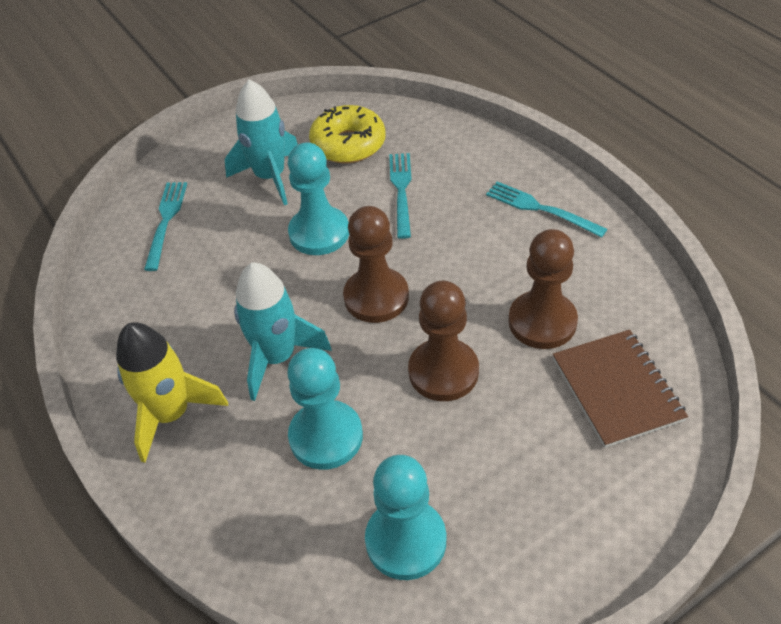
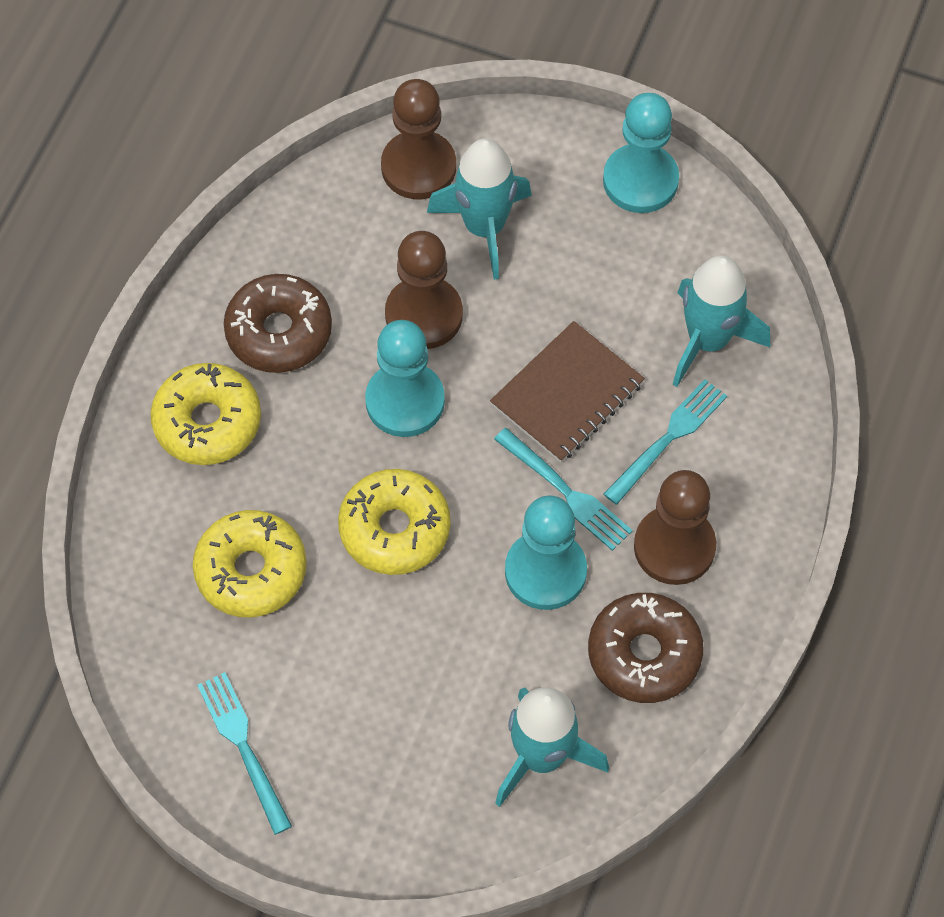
brown donut: 0 -> 2
turquoise rocket: 2 -> 3
yellow donut: 1 -> 3
yellow rocket: 1 -> 0

